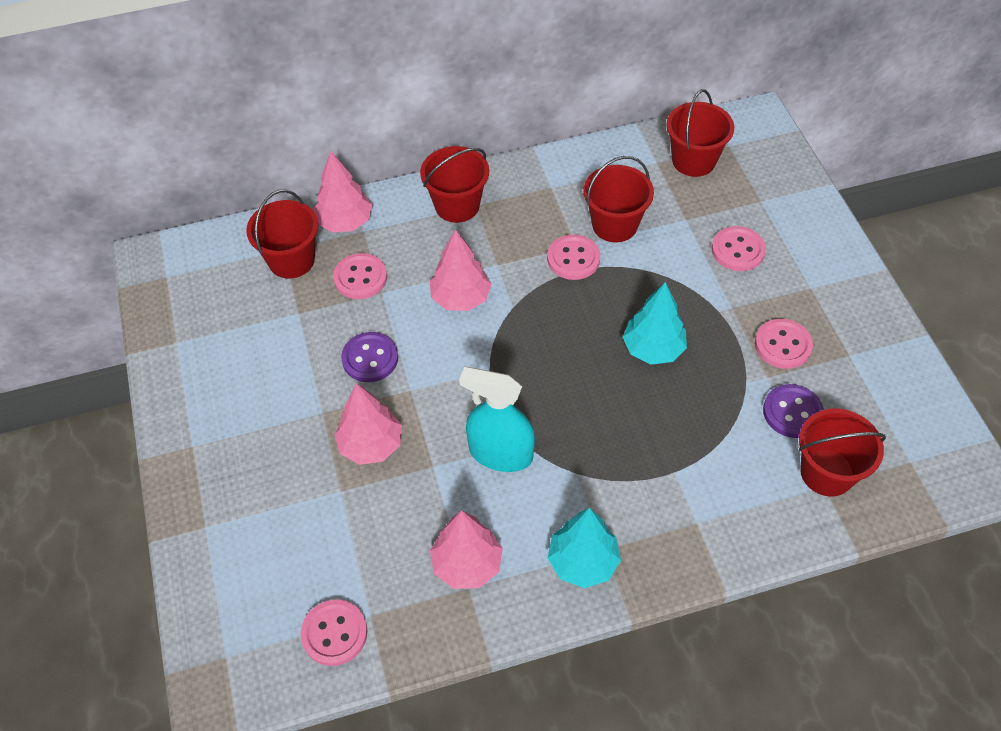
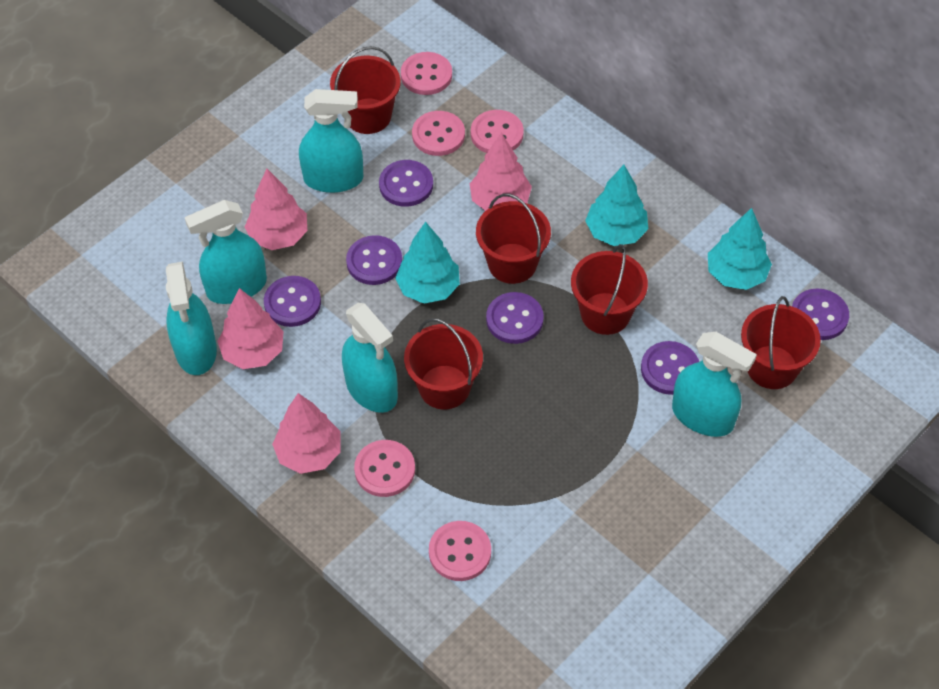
purple button: 2 -> 6
turquoise spray bottle: 1 -> 5
turquoise tree: 2 -> 3

